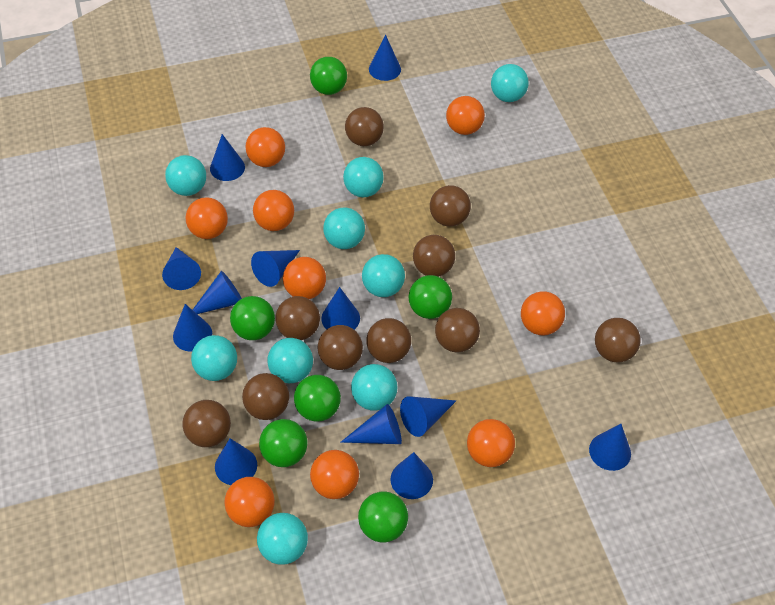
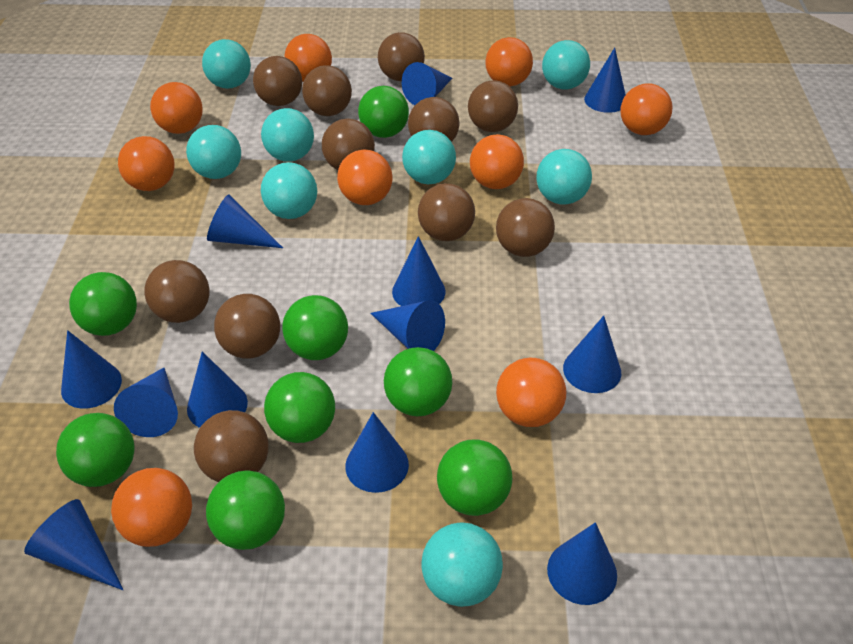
brown ball: 10 -> 11
green ball: 6 -> 8
turquoise ball: 9 -> 8

